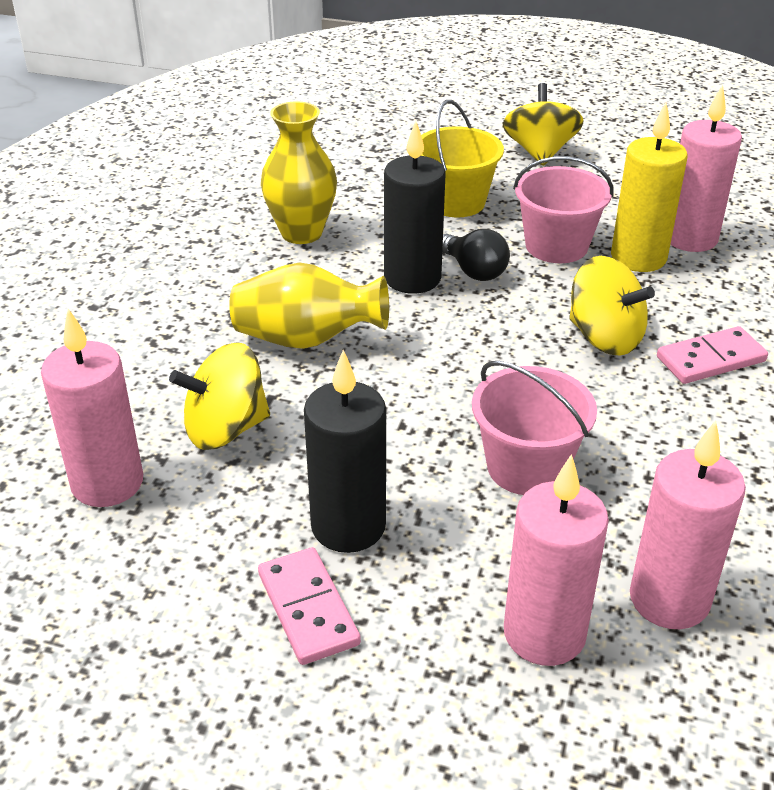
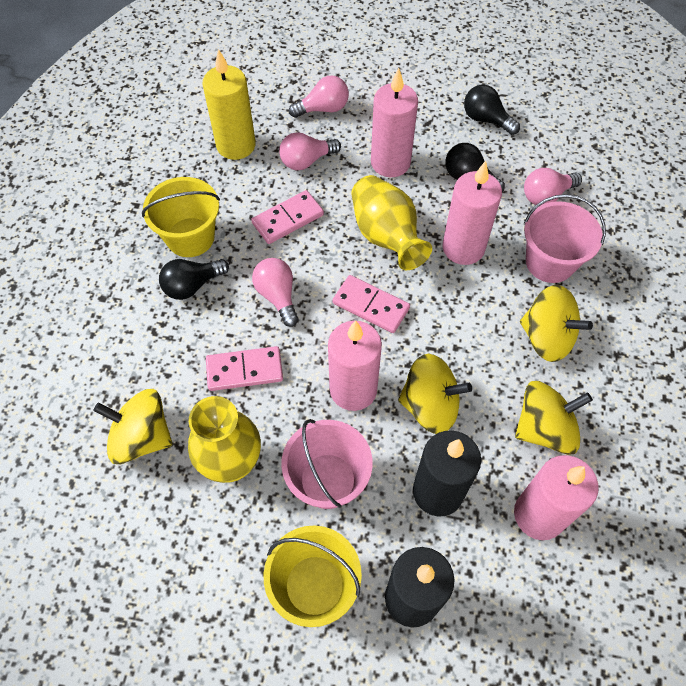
black light bulb: 1 -> 3
pink domino: 2 -> 3
pink light bulb: 0 -> 4
yellow bucket: 1 -> 2
yellow spinning top: 3 -> 4

